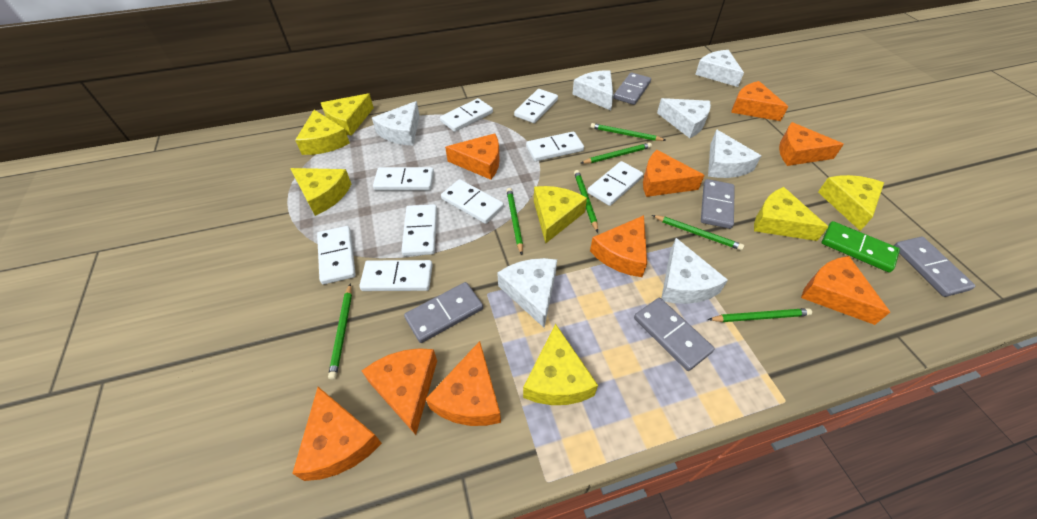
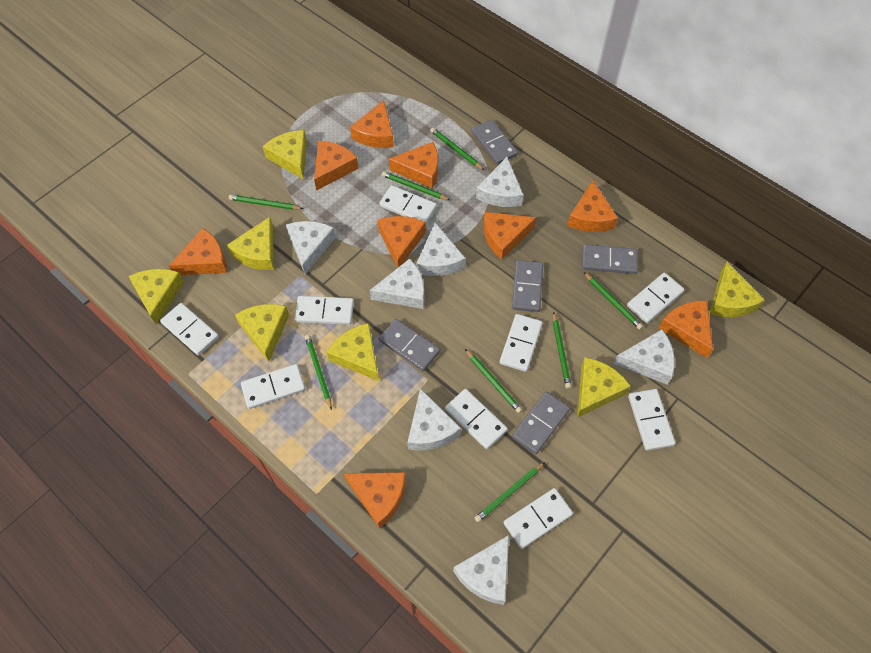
green domino: 1 -> 0
green pencil: 7 -> 8

